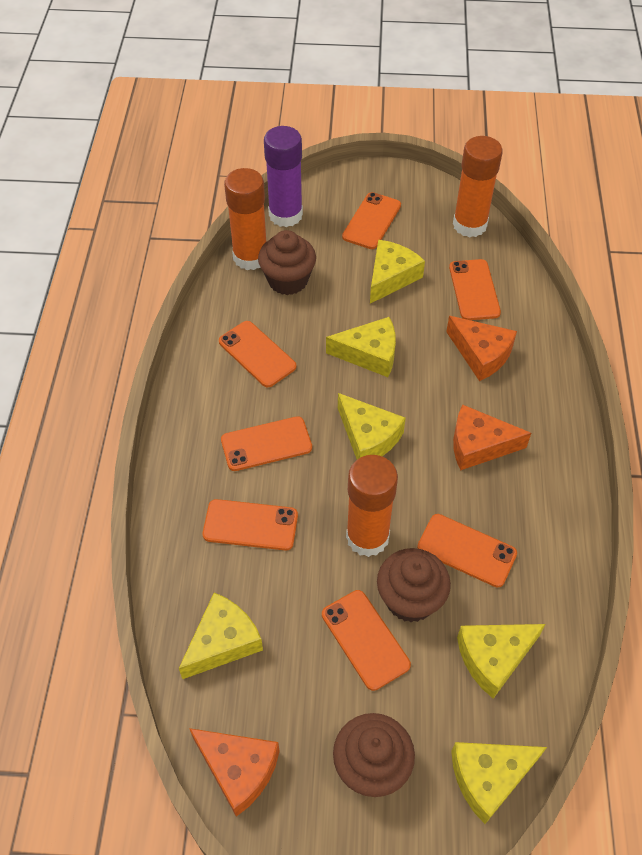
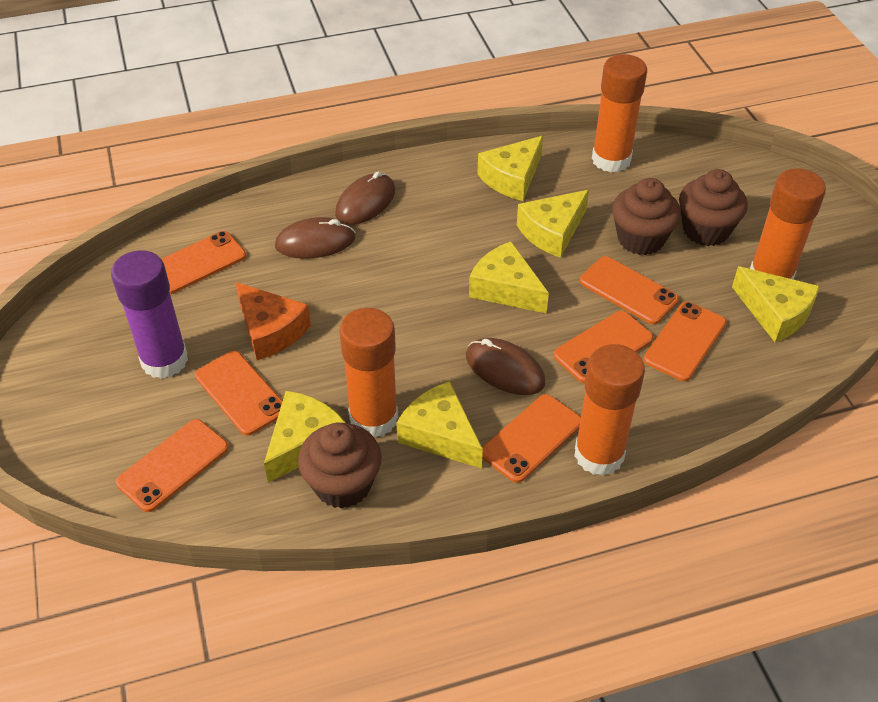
brown mouse: 0 -> 3
orange cheese: 3 -> 1
orange glue stick: 3 -> 4

